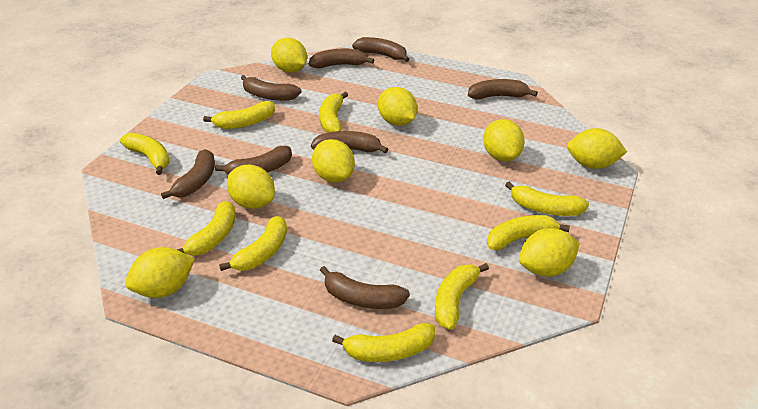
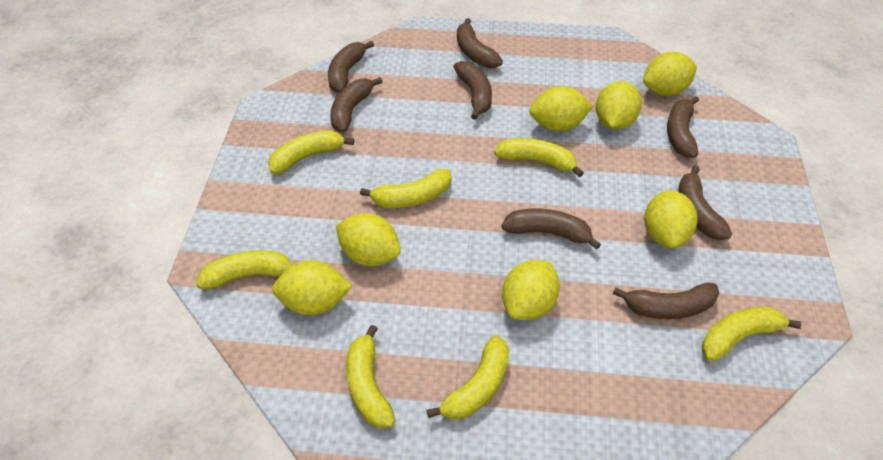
yellow banana: 9 -> 7
yellow lemon: 8 -> 7

